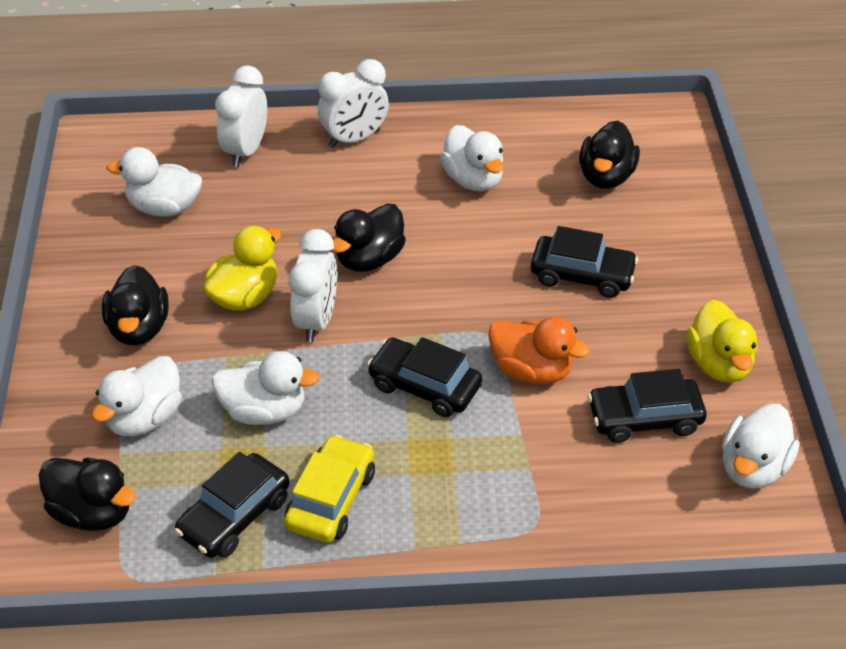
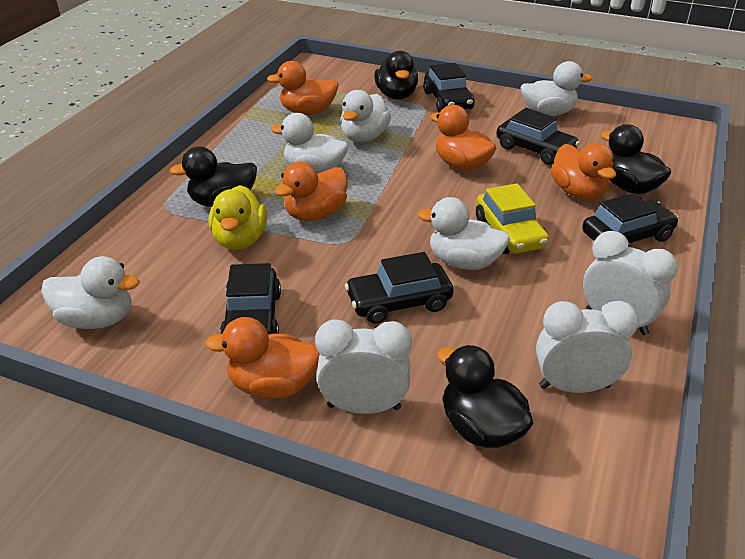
black car: 4 -> 5
orange duck: 1 -> 5
yellow duck: 2 -> 1

